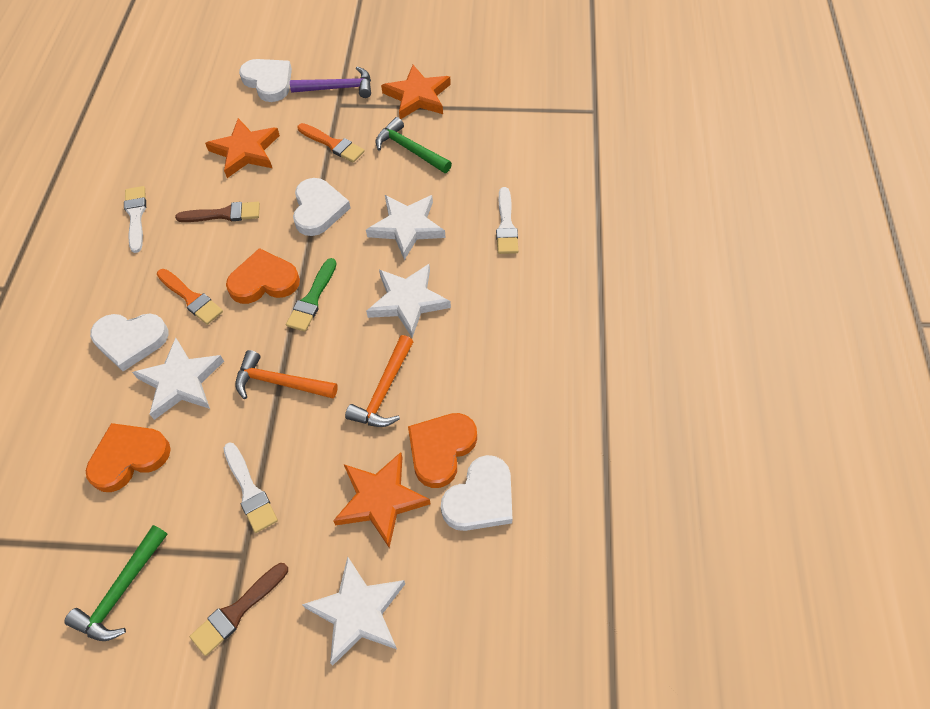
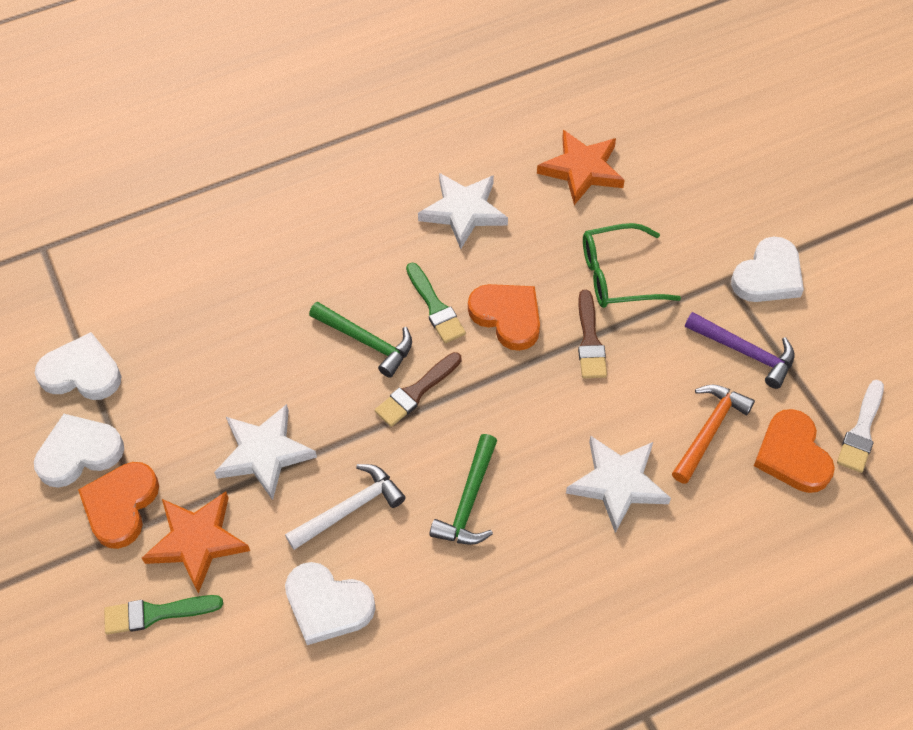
green brush: 1 -> 2
green glasses: 0 -> 1
orange brush: 2 -> 0
orange hammer: 2 -> 1
orange star: 3 -> 2
white brush: 3 -> 1
white hammer: 0 -> 1
white star: 4 -> 3

